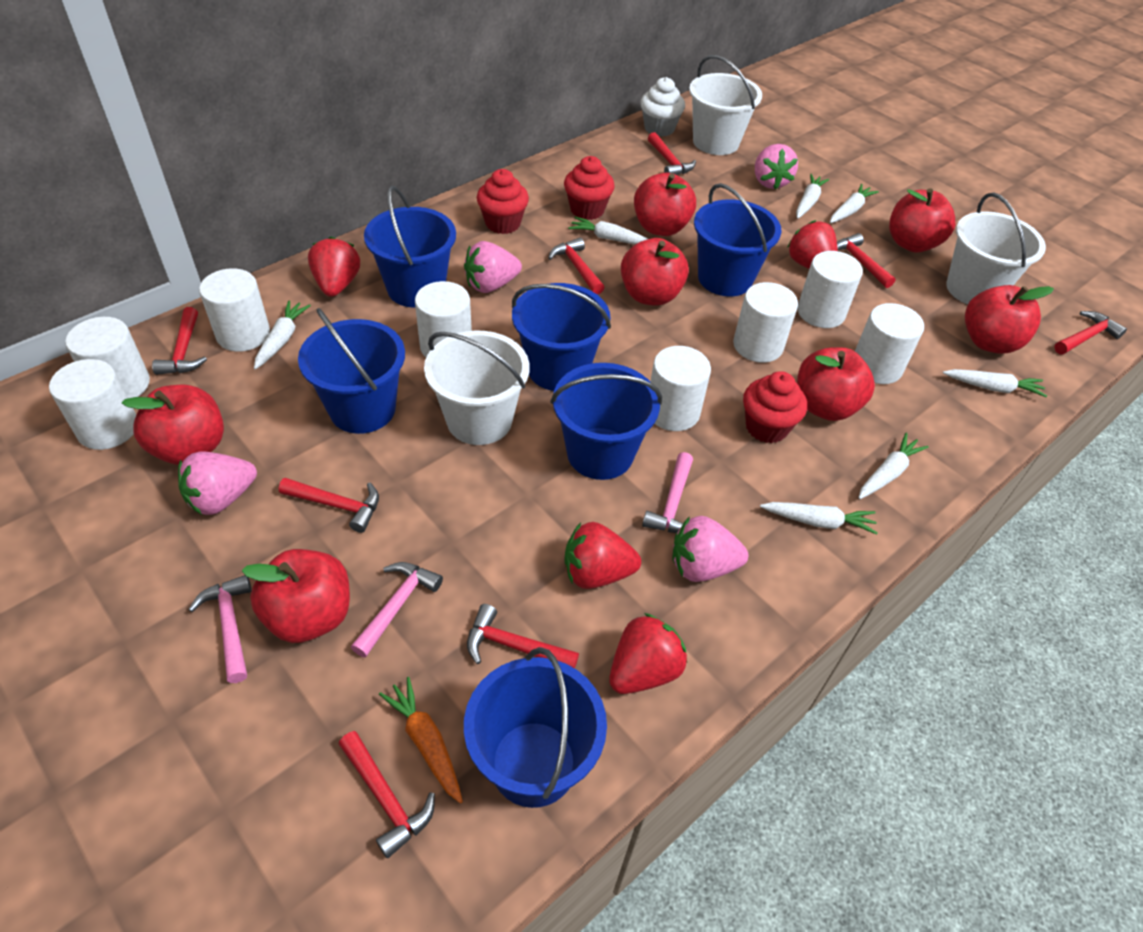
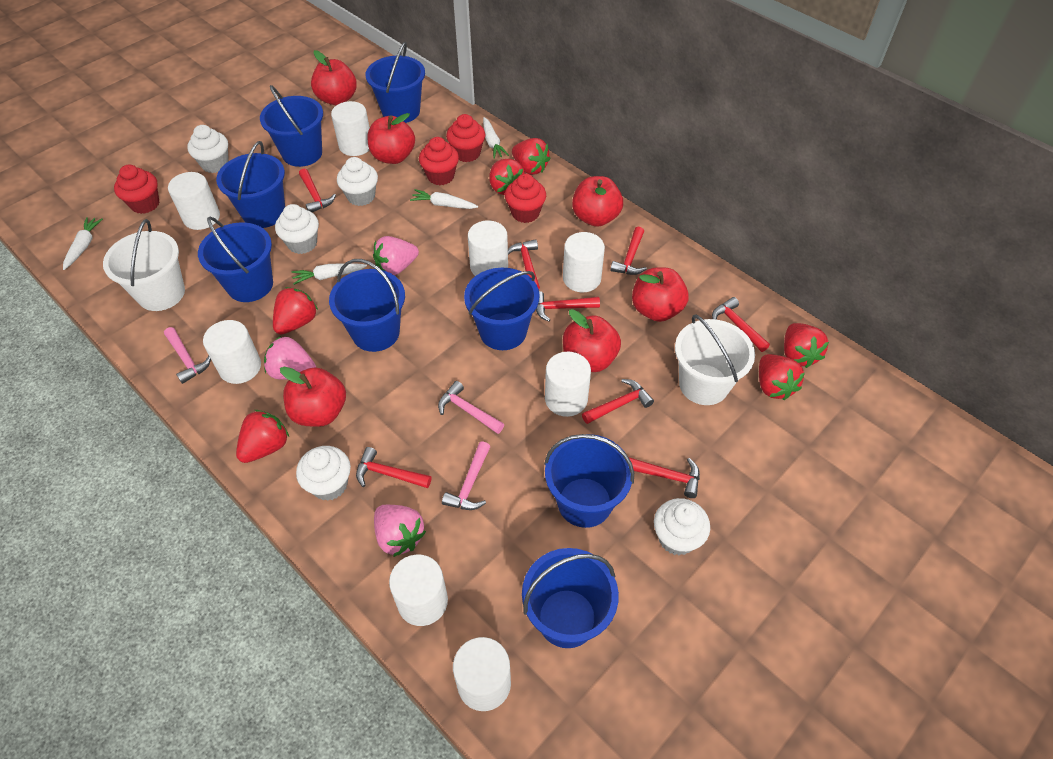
blue bucket: 6 -> 8
orange carrot: 1 -> 0
pink strawberry: 4 -> 3
red apple: 7 -> 6
red cupcake: 3 -> 4
red strawberry: 4 -> 6
white bucket: 3 -> 2
white carrot: 7 -> 4
white cupcake: 1 -> 5

